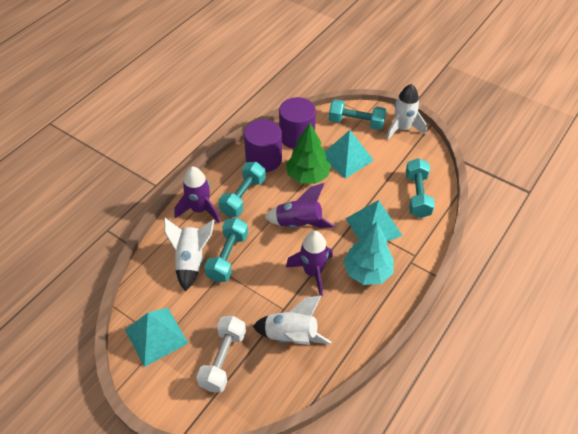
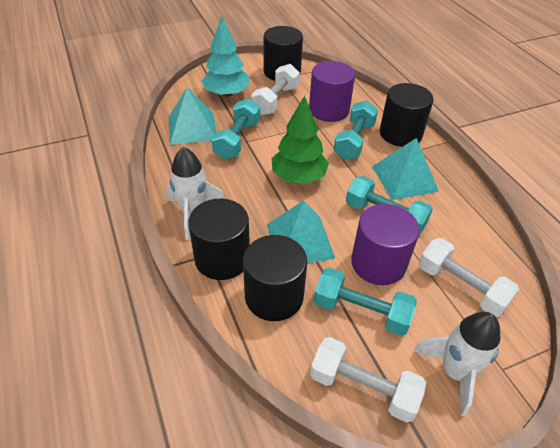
black cylinder: 0 -> 4
purple rocket: 3 -> 0
white dumbbell: 1 -> 3
white rocket: 3 -> 2

